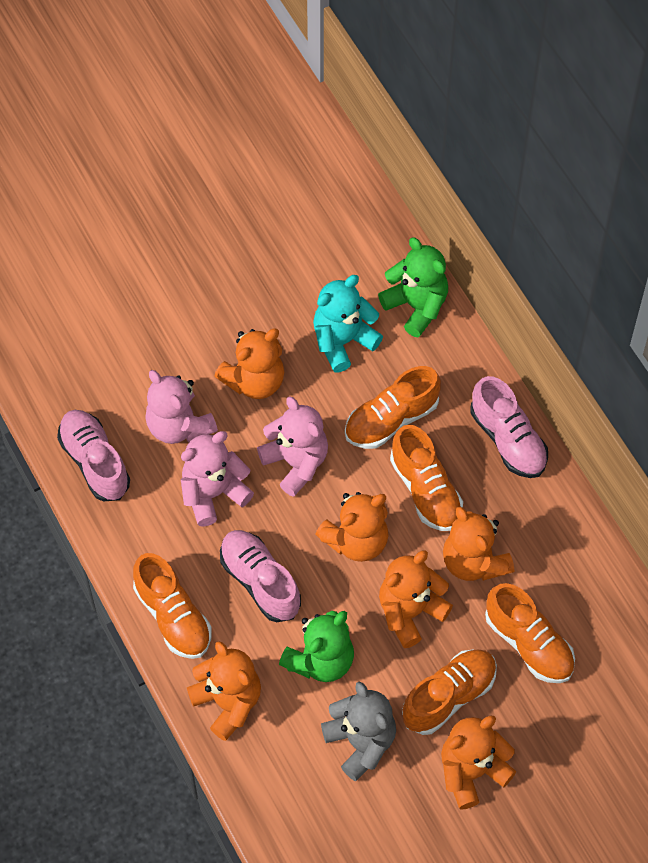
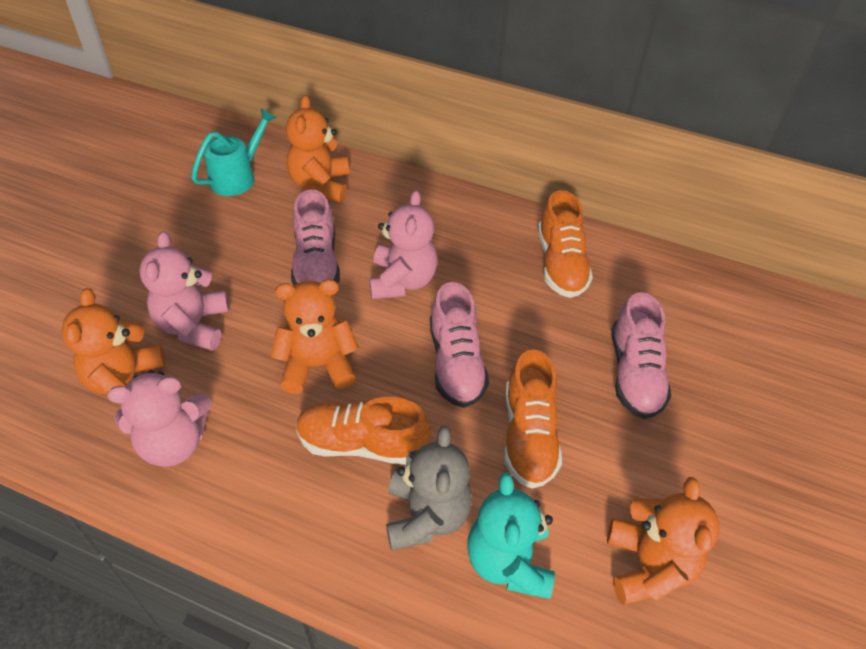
green teddy bear: 2 -> 0
orange shoe: 5 -> 3
orange teddy bear: 6 -> 4
turquoise watering can: 0 -> 1

